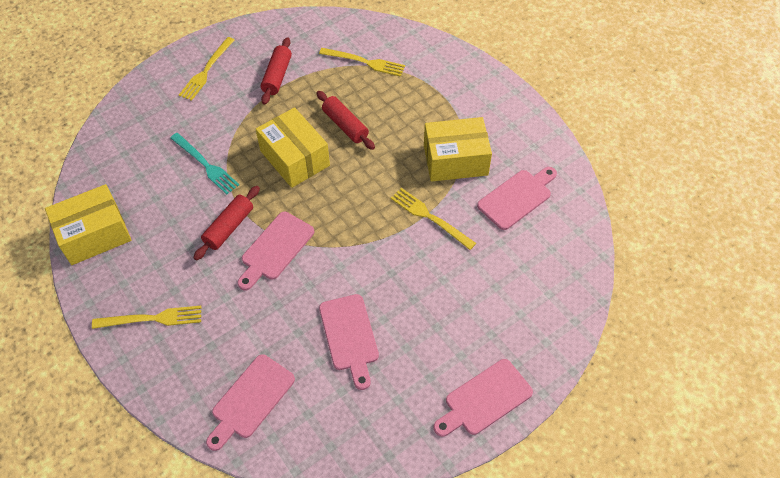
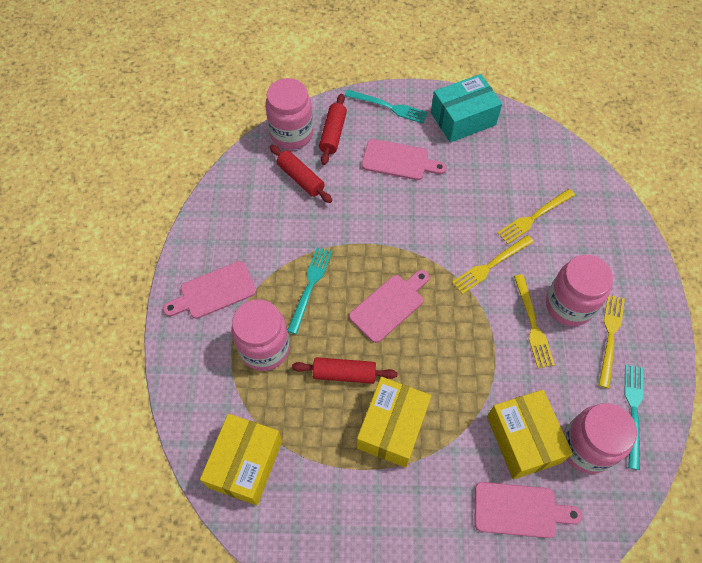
pink cutting board: 5 -> 4
pink jar: 0 -> 4
turquoise box: 0 -> 1
turquoise fork: 1 -> 3

